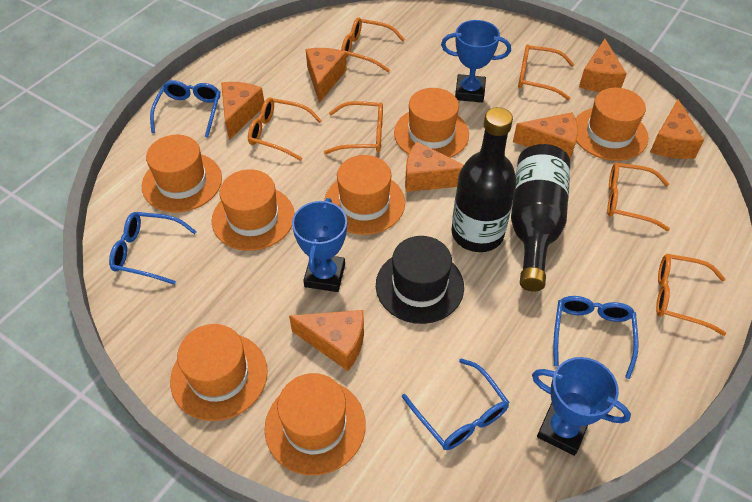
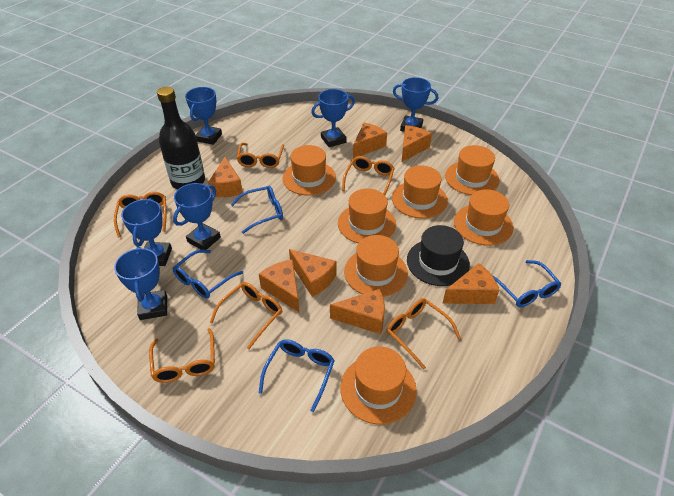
black bottle: 2 -> 1
blue trophy: 3 -> 6

